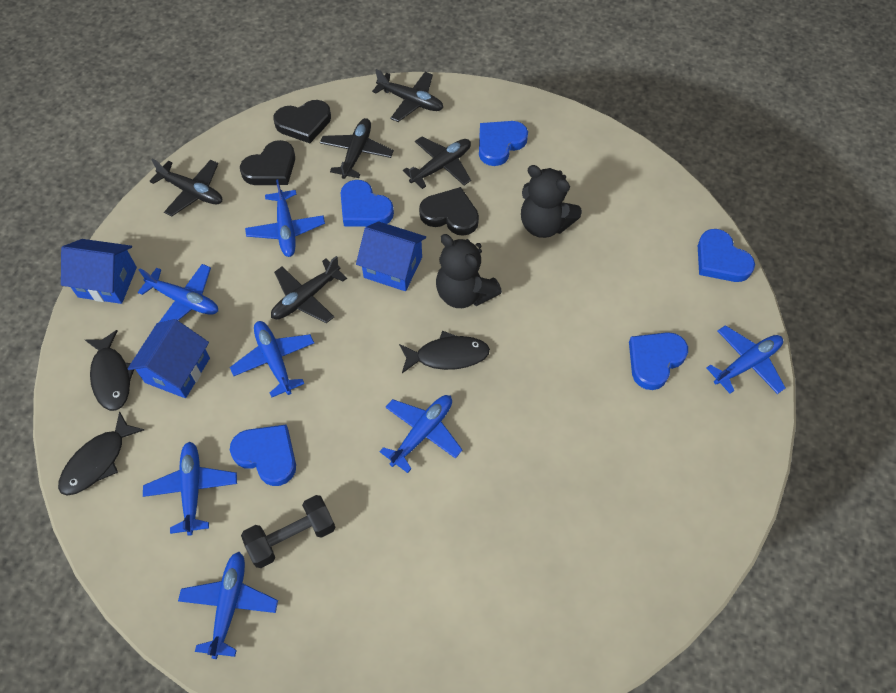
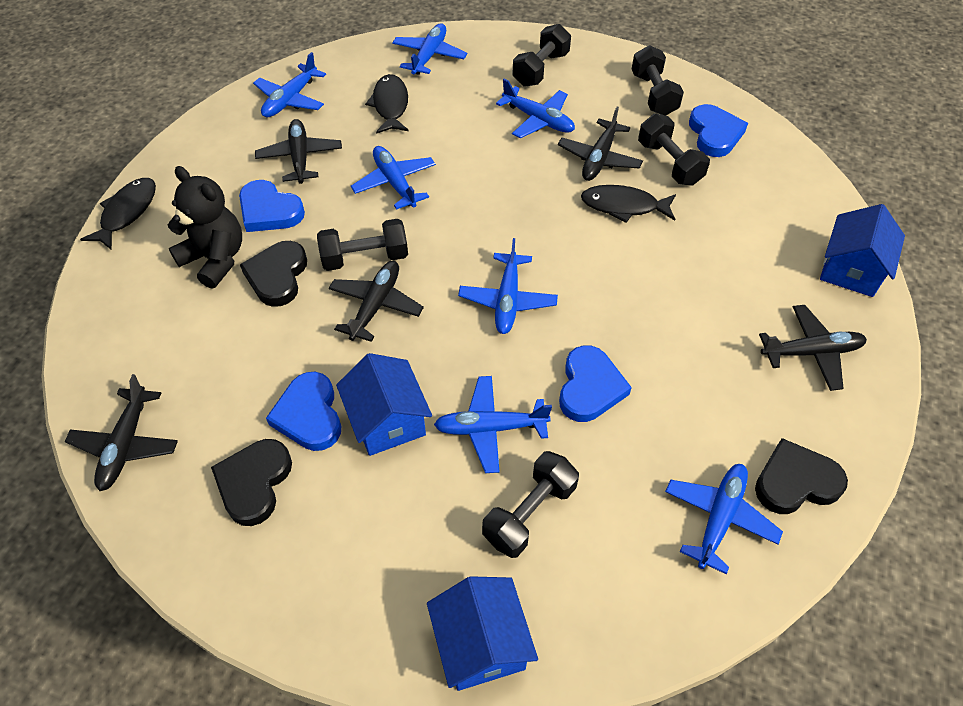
black dumbbell: 1 -> 5
black teddy bear: 2 -> 1
blue heart: 5 -> 4

